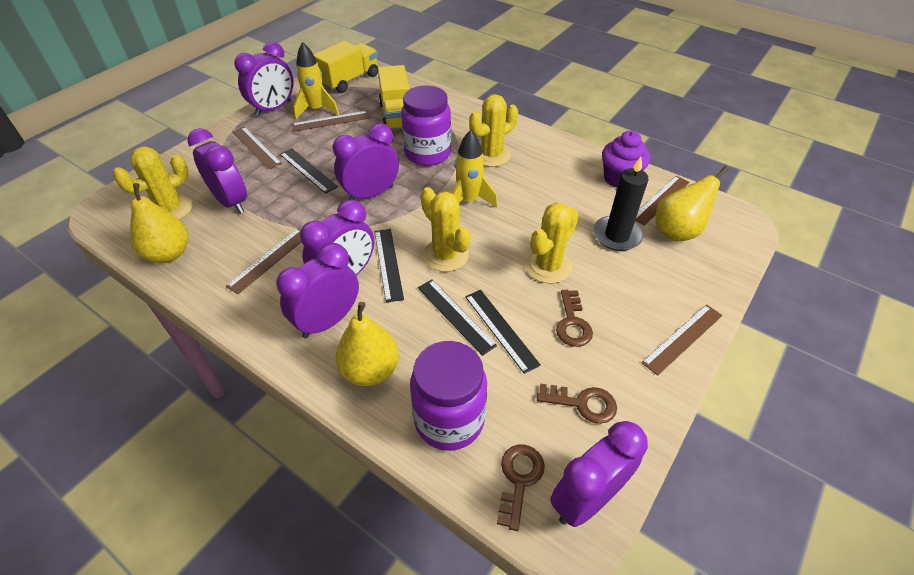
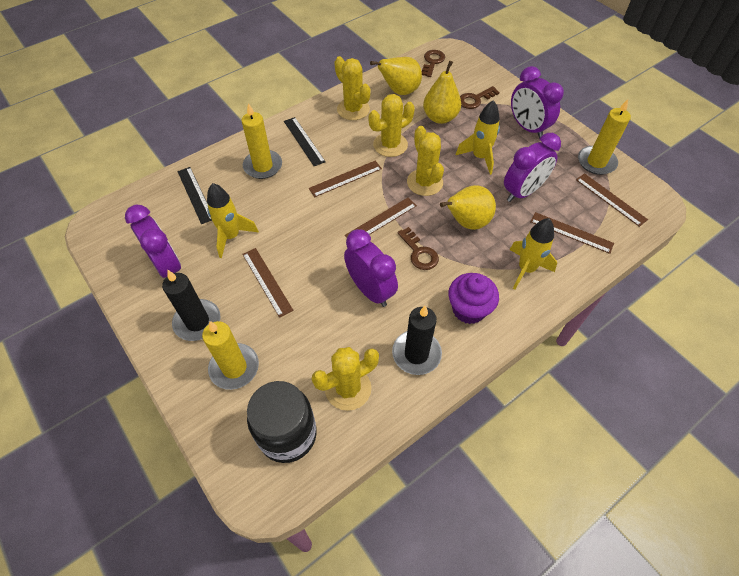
black candle: 1 -> 2
black jar: 0 -> 1
black ruler: 4 -> 2
purple clock: 6 -> 4
purple jar: 2 -> 0
yellow candle: 0 -> 3
yellow rocket: 2 -> 3
yellow truck: 2 -> 0

